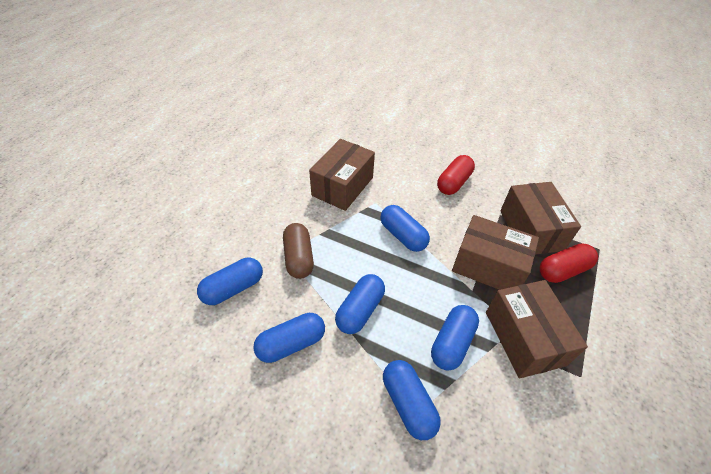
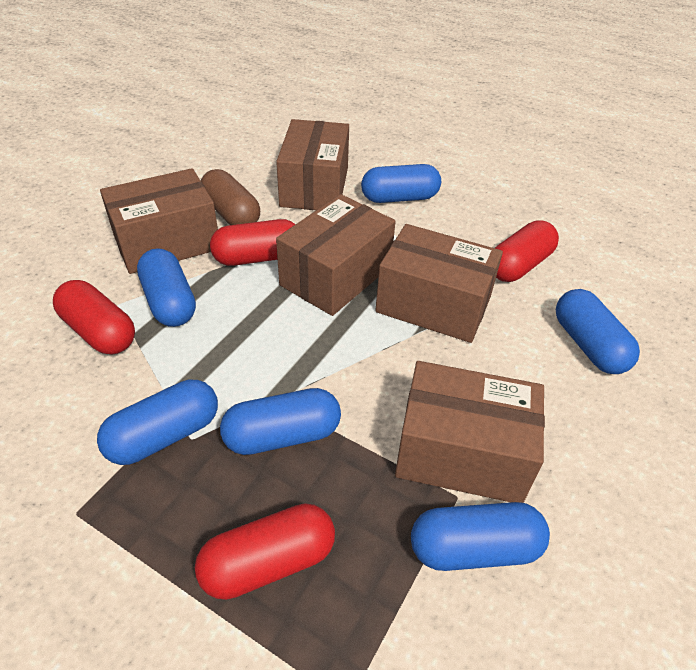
brown box: 4 -> 5
red capsule: 2 -> 4

